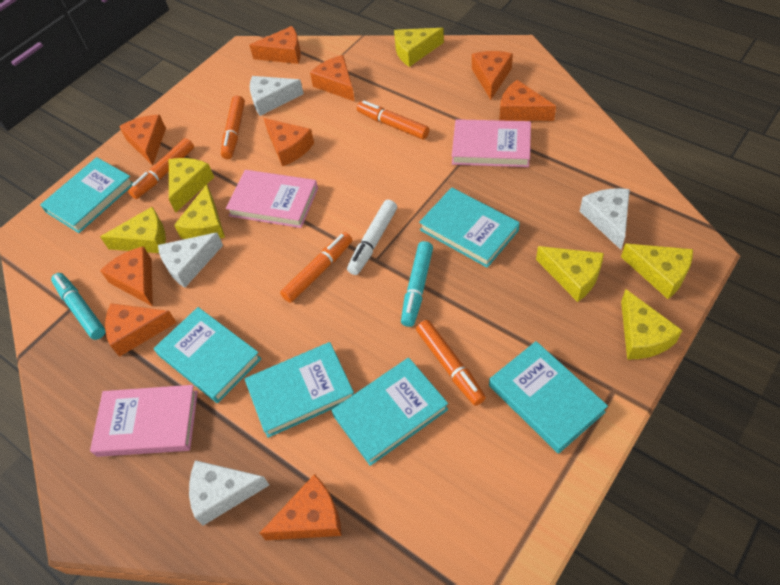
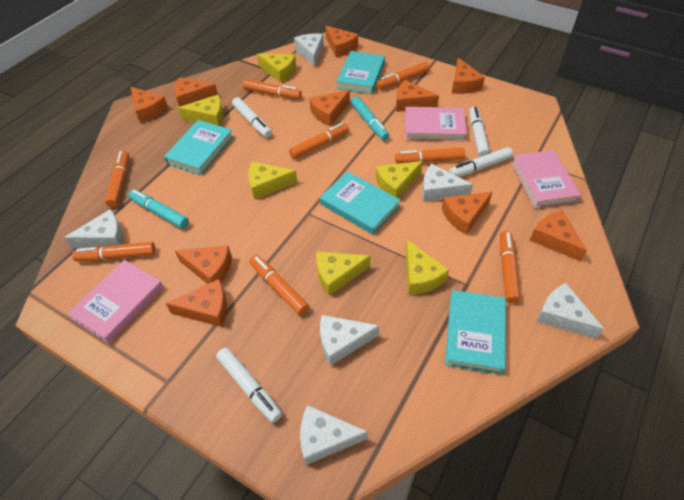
orange cheese: 9 -> 10
orange marker: 5 -> 8
turquoise book: 6 -> 4
white cheese: 4 -> 6
white marker: 1 -> 4
yellow cheese: 7 -> 6

